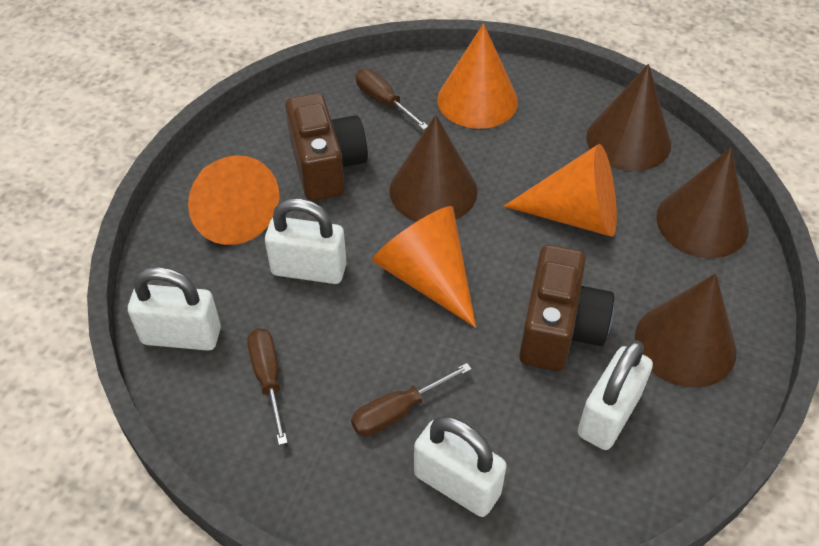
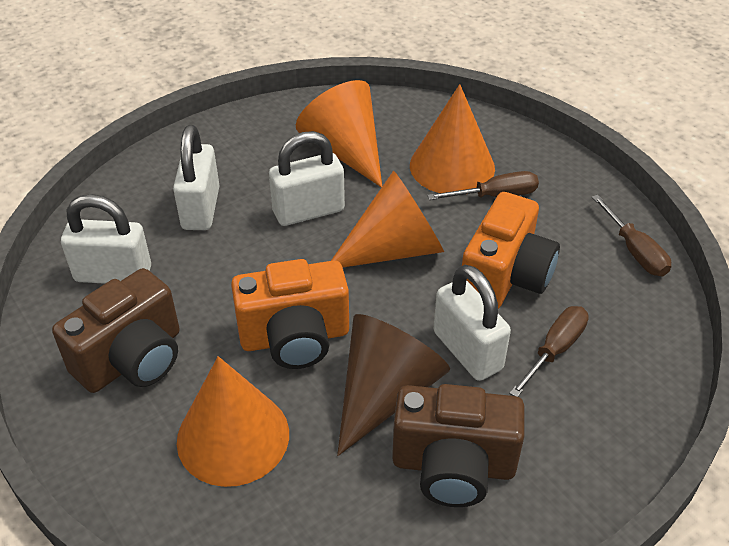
brown cone: 4 -> 1
orange camera: 0 -> 2

